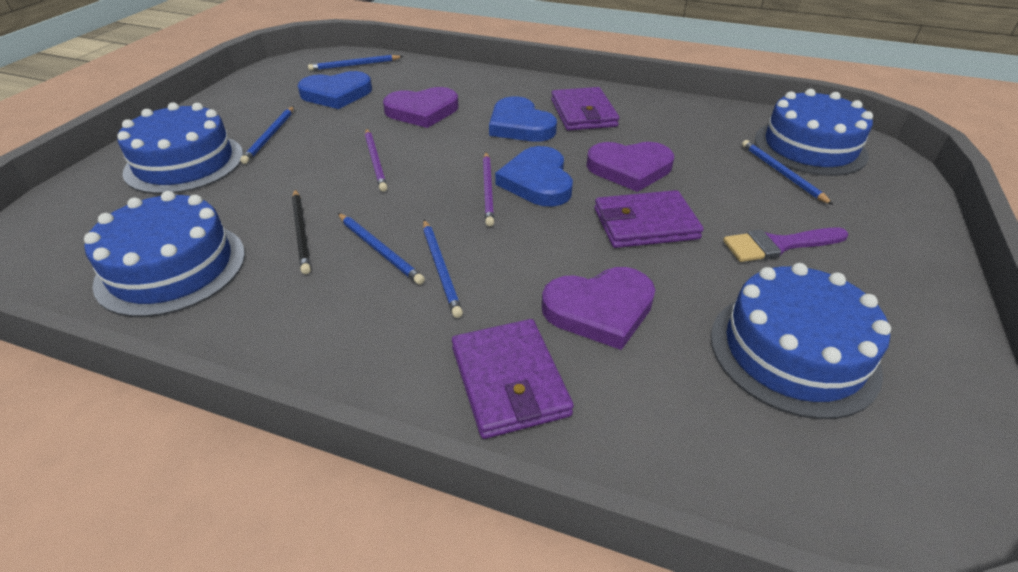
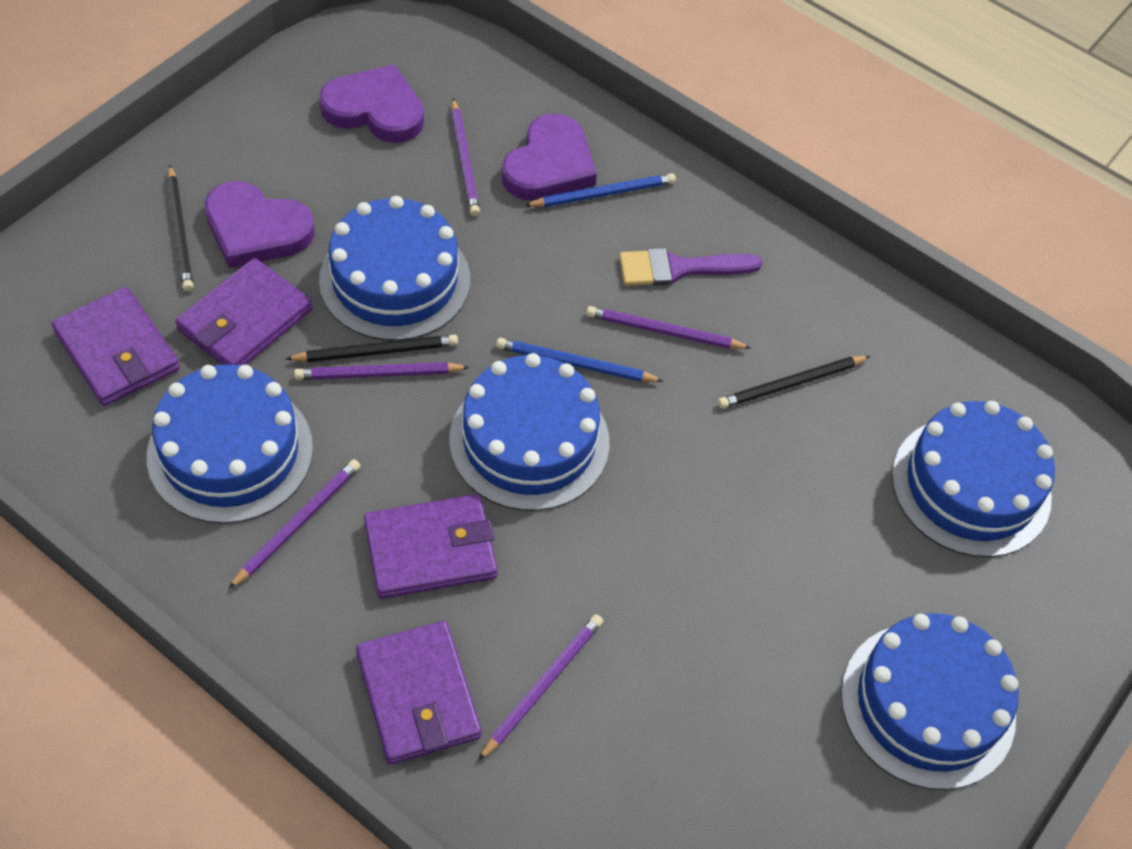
black pencil: 1 -> 3
blue cake: 4 -> 5
blue heart: 3 -> 0
blue pencil: 5 -> 2
purple pencil: 2 -> 5
purple wallet: 3 -> 4

